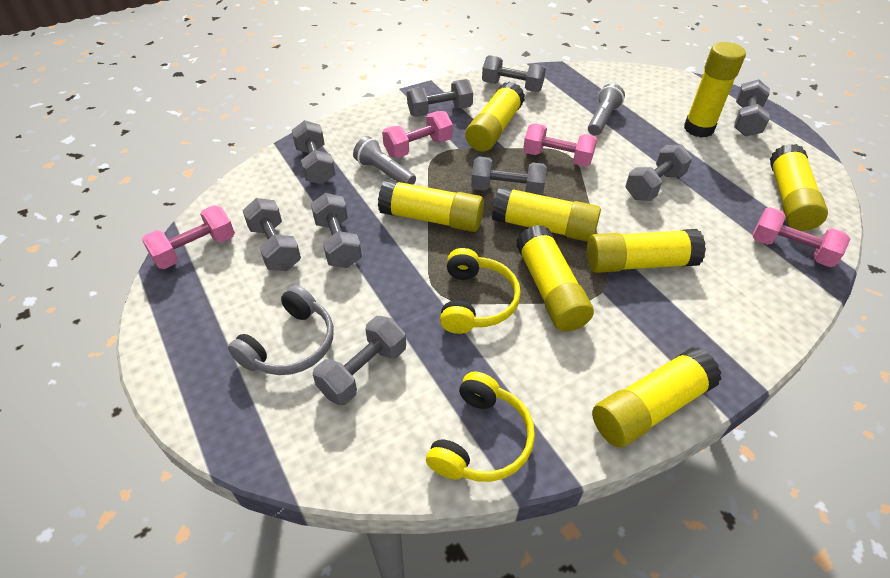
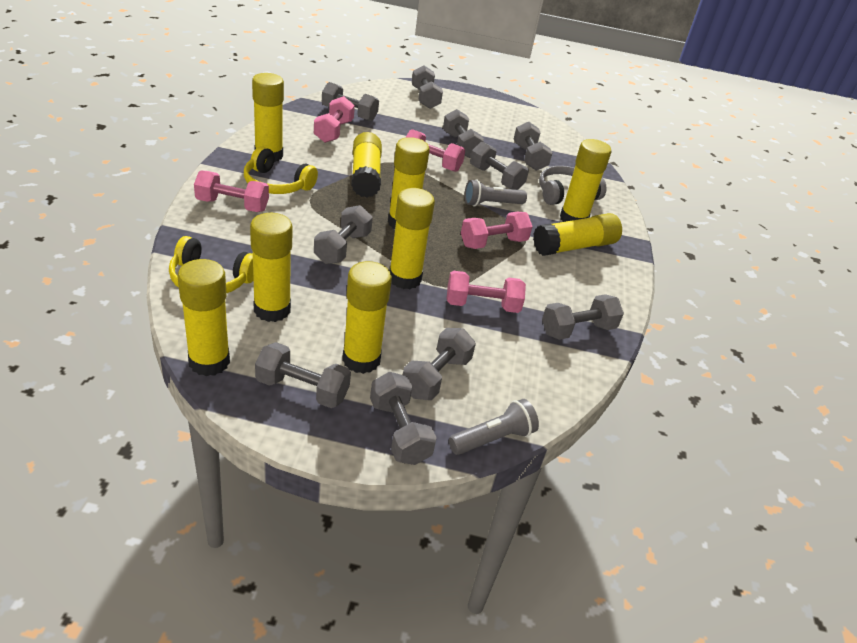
grey dumbbell: 9 -> 10
pink dumbbell: 4 -> 5
yellow glue stick: 8 -> 9

